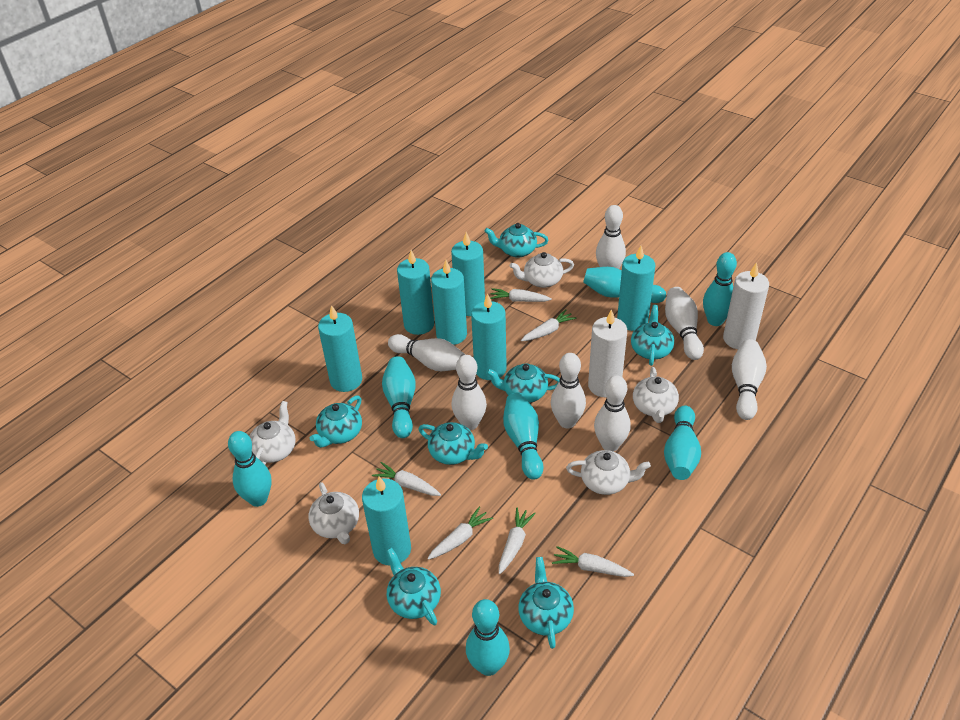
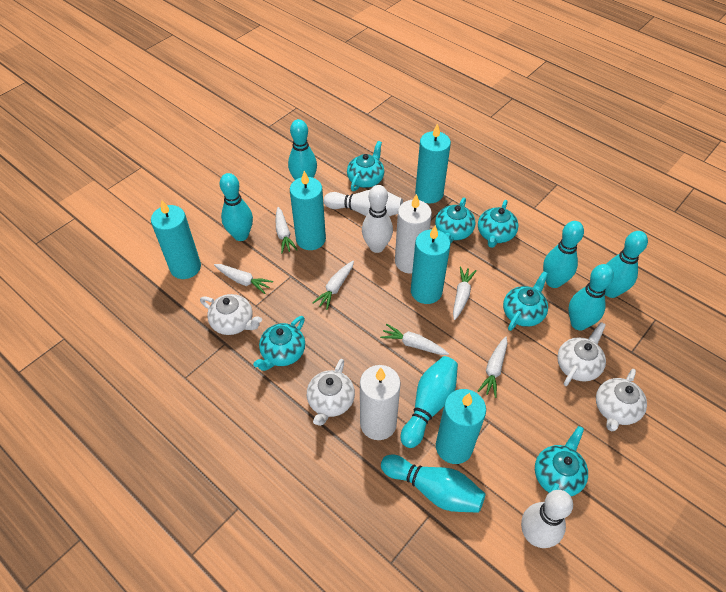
turquoise candle: 7 -> 5
turquoise teapot: 7 -> 6
white bowling pin: 7 -> 3
white teapot: 5 -> 4

